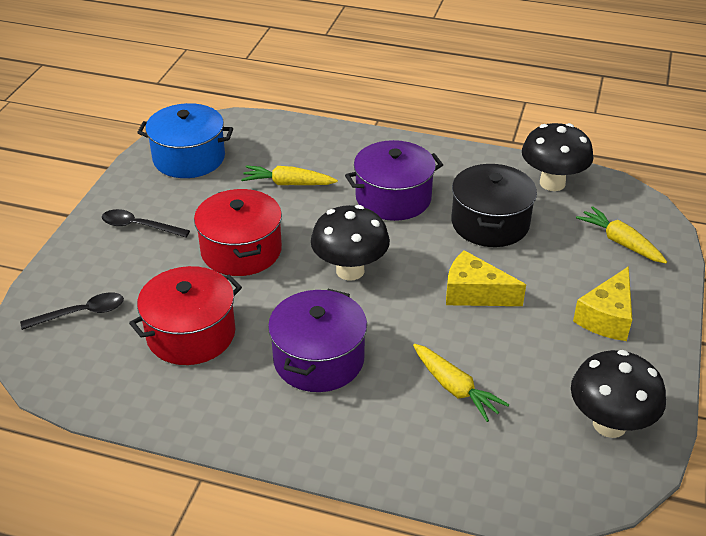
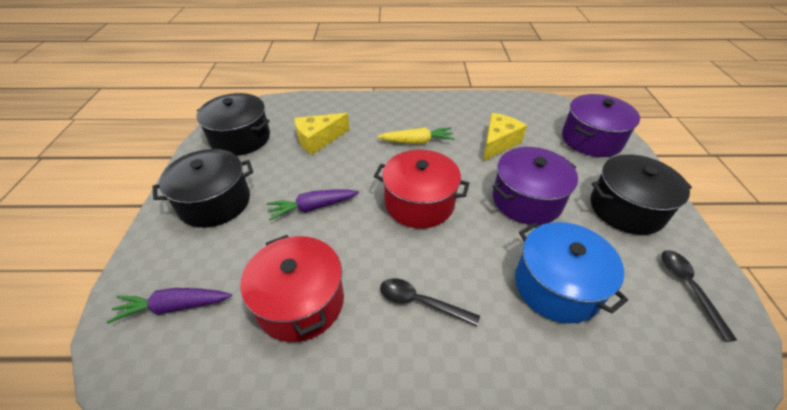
black mushroom: 3 -> 0
black pot: 1 -> 3
purple carrot: 0 -> 2
yellow carrot: 3 -> 1

